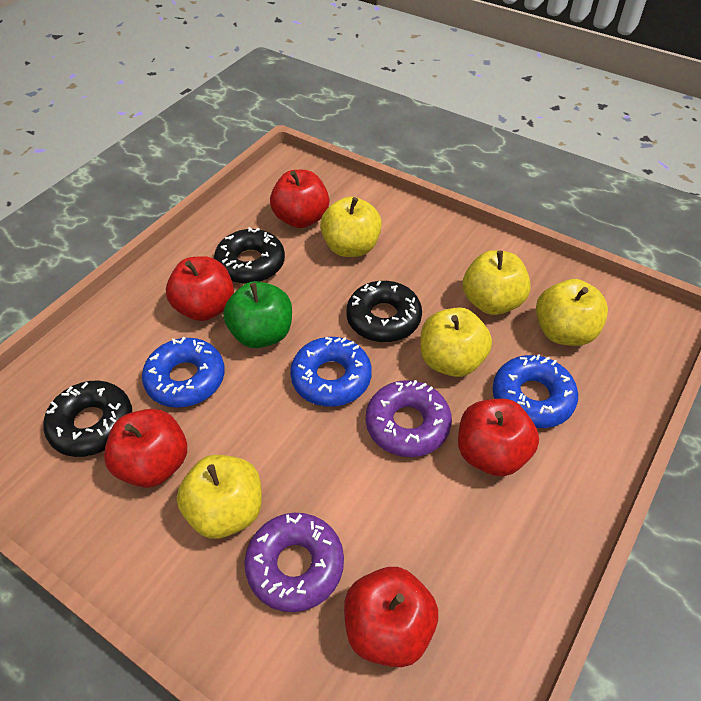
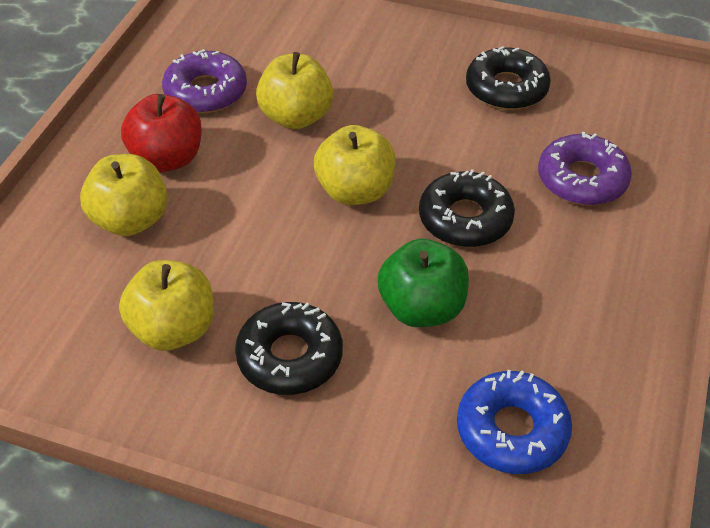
blue donut: 3 -> 1
red apple: 5 -> 1
yellow apple: 5 -> 4

